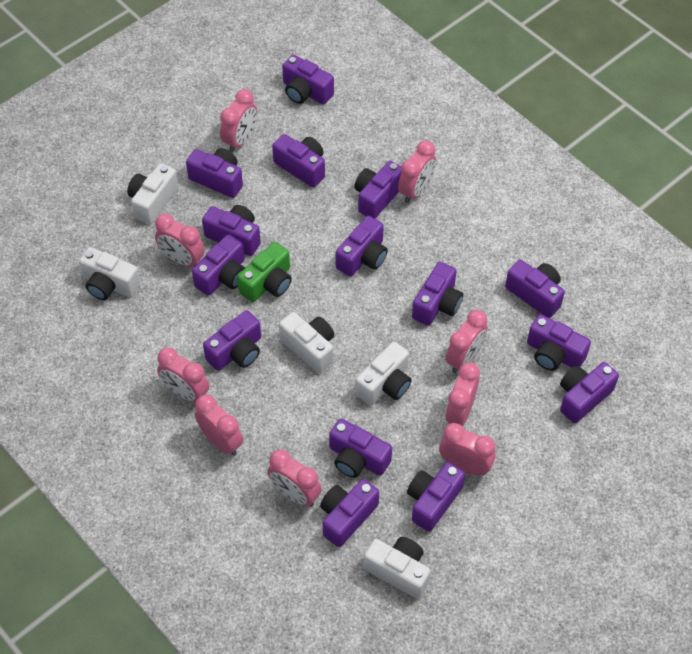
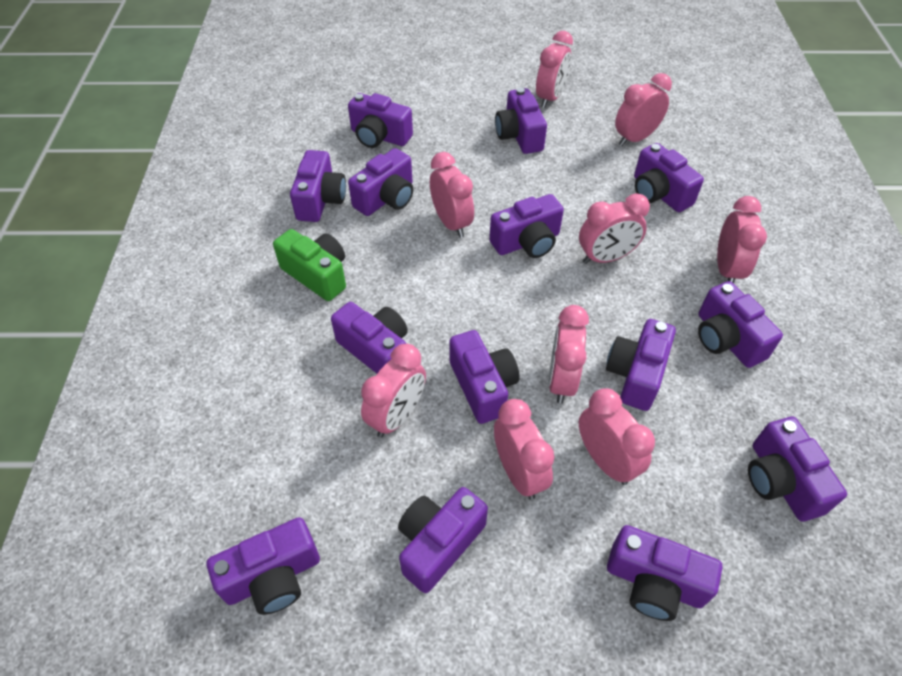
purple camera: 15 -> 14
white camera: 5 -> 0

